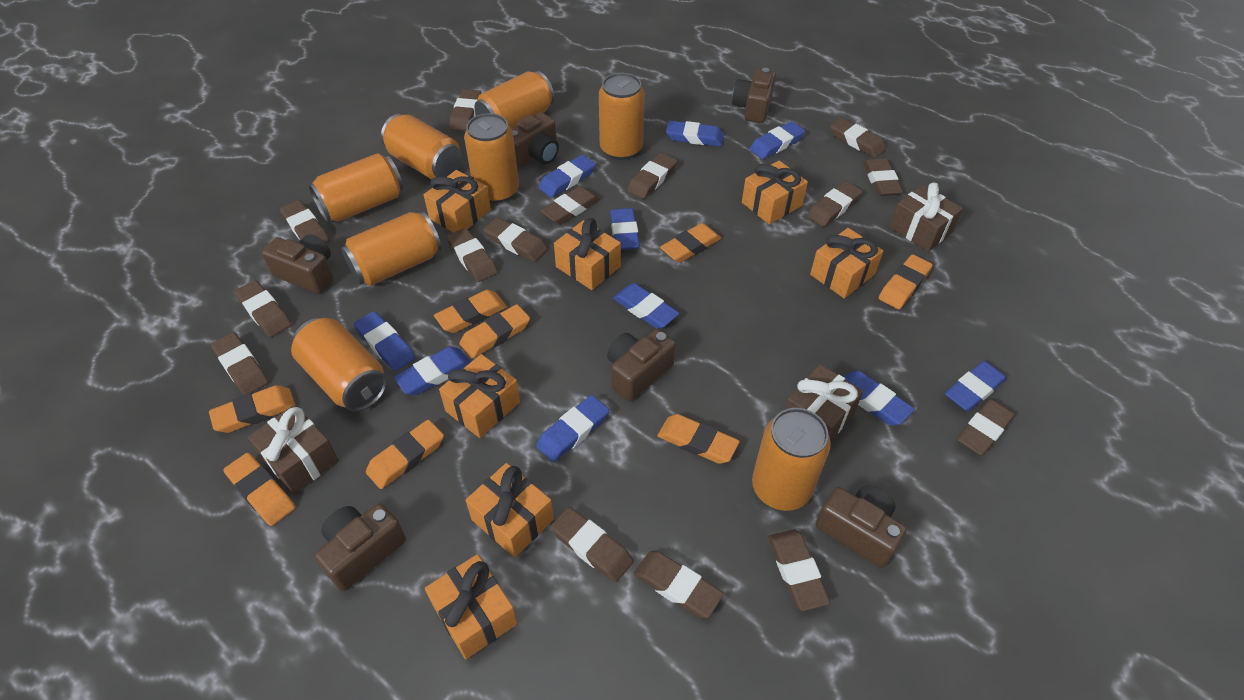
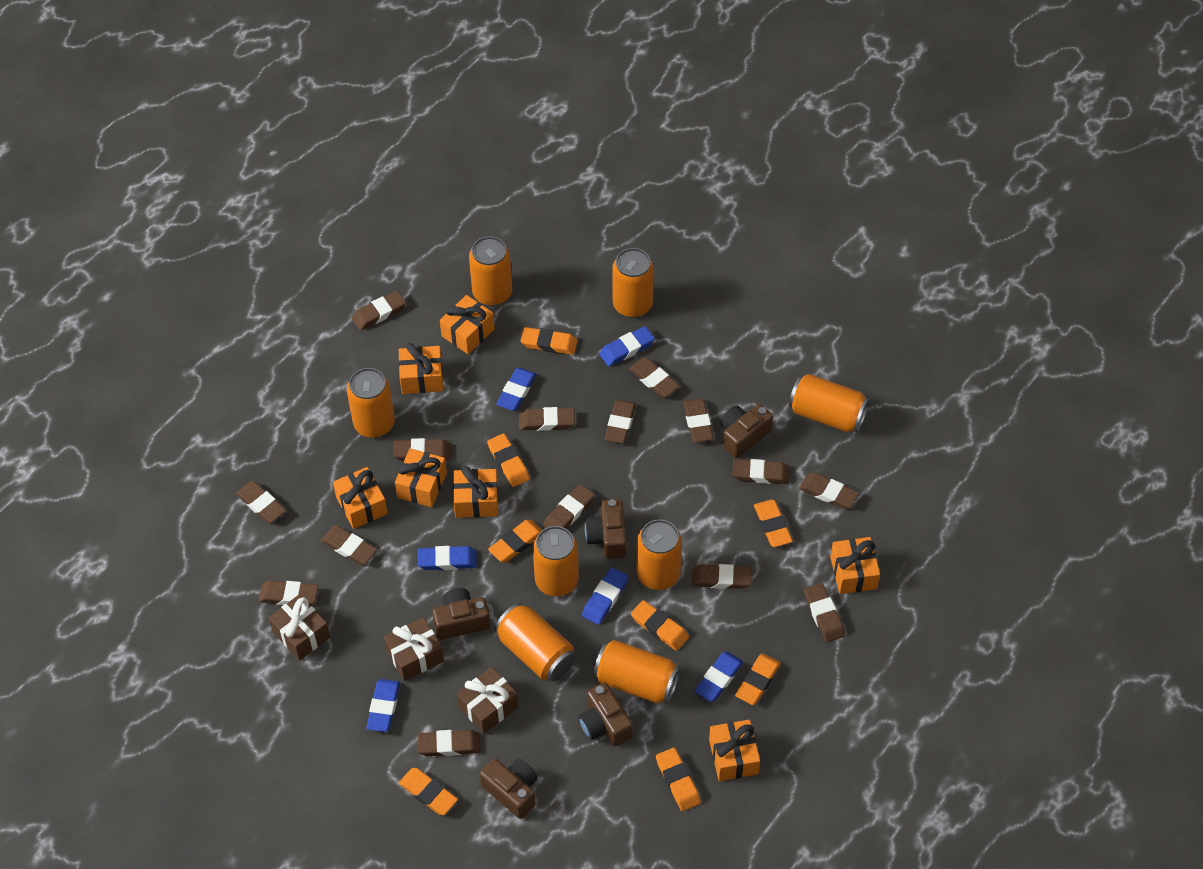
blue eraser: 10 -> 6
brown camera: 6 -> 5

